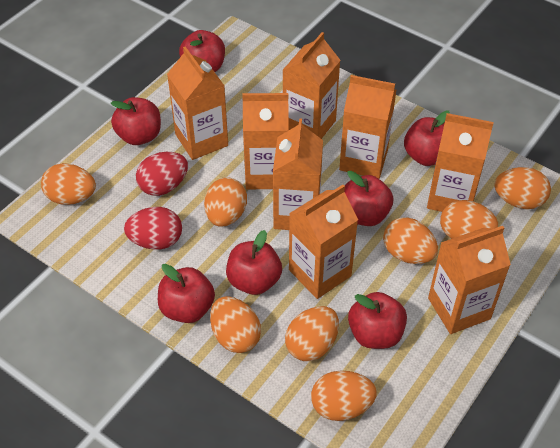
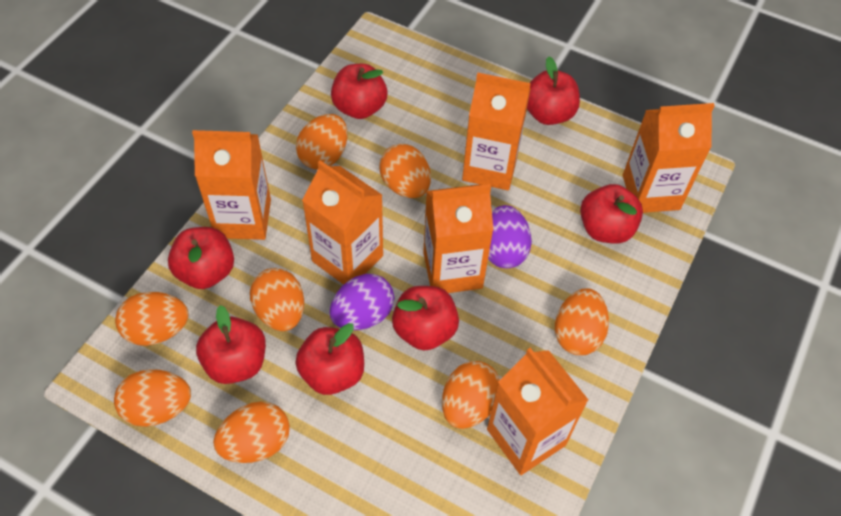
orange carton: 8 -> 6
purple egg: 0 -> 2
red egg: 2 -> 0

